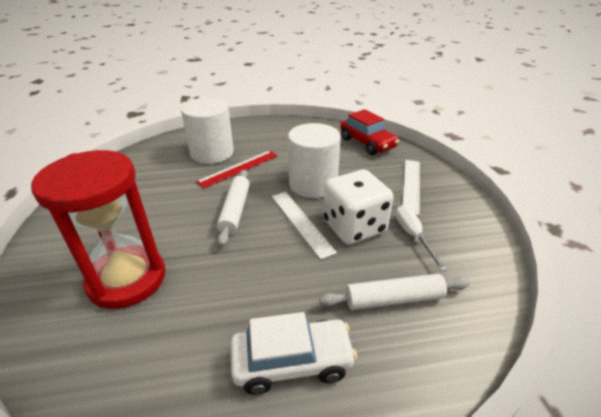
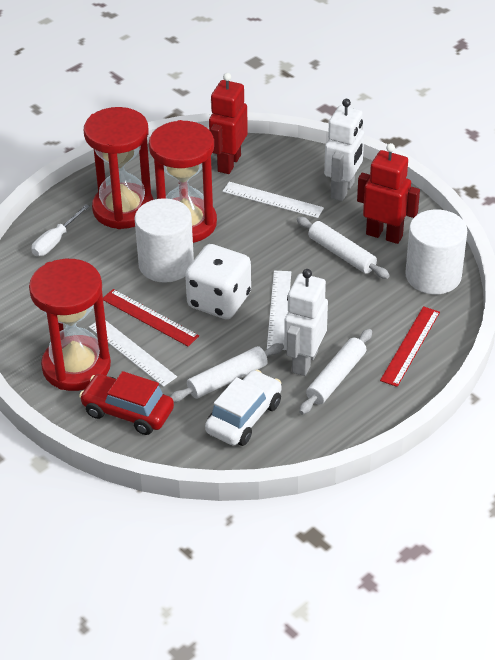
red hourglass: 1 -> 3
red robot: 0 -> 2
red ruler: 1 -> 2
white robot: 0 -> 2
white rolling pin: 2 -> 3
white ruler: 2 -> 3

